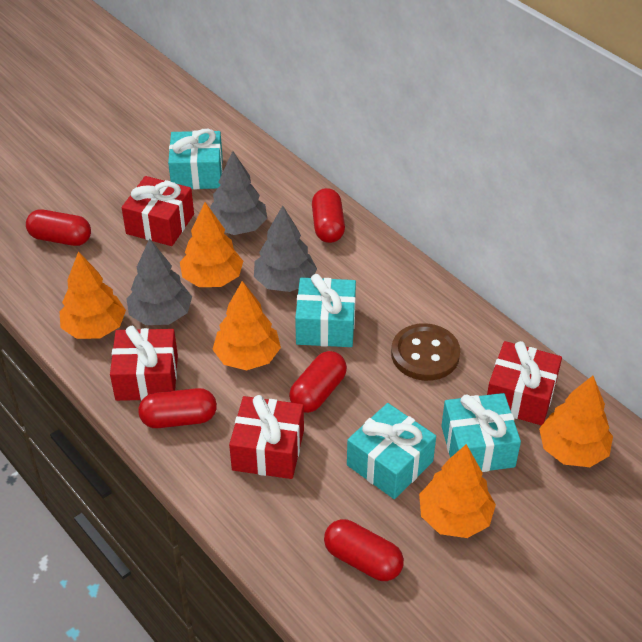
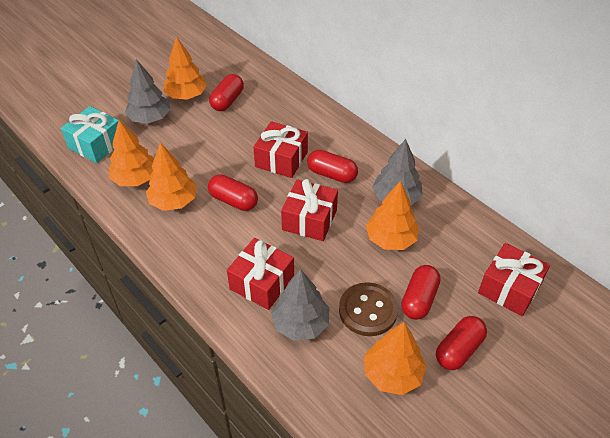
turquoise gift: 4 -> 1

